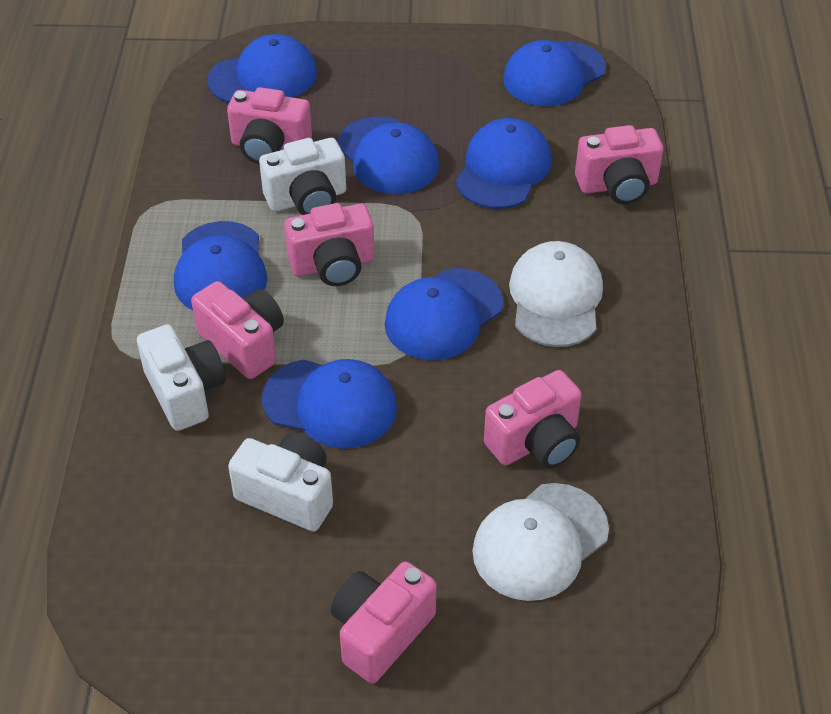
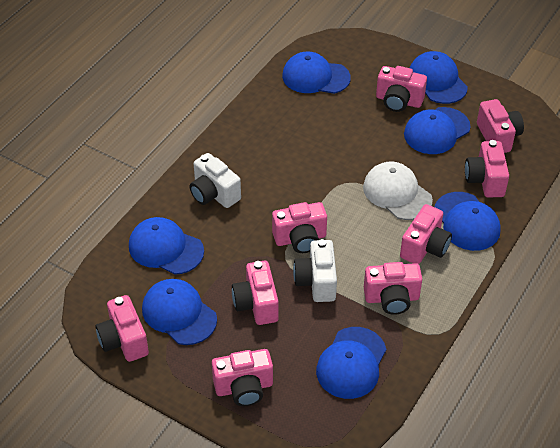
pink camera: 6 -> 9
white camera: 3 -> 2
white cap: 2 -> 1

